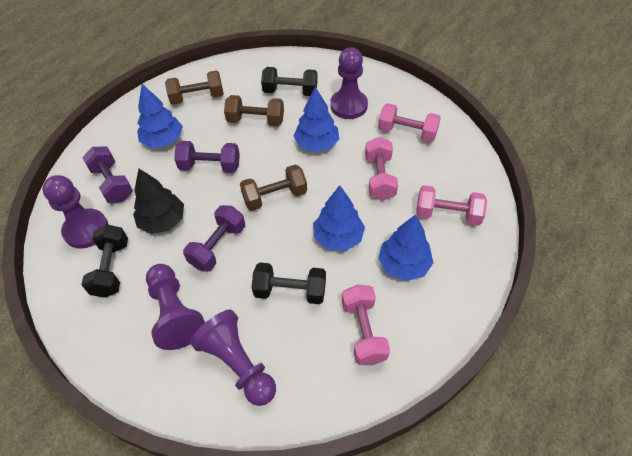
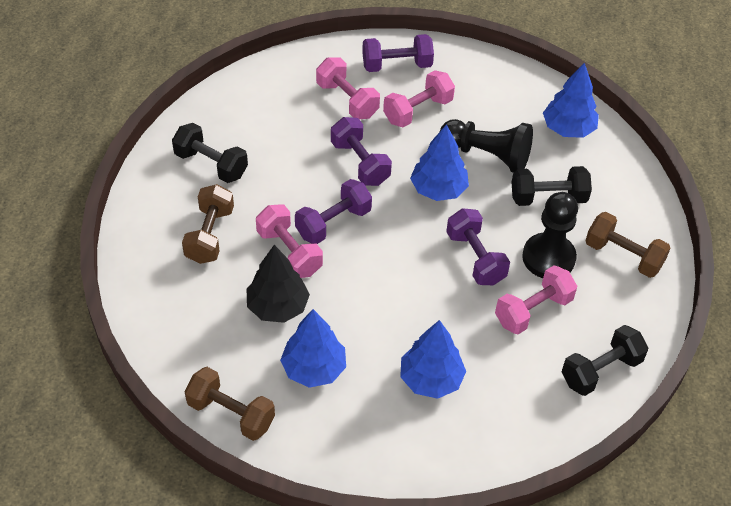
black pawn: 0 -> 2
purple dumbbell: 3 -> 4
purple pawn: 4 -> 0

